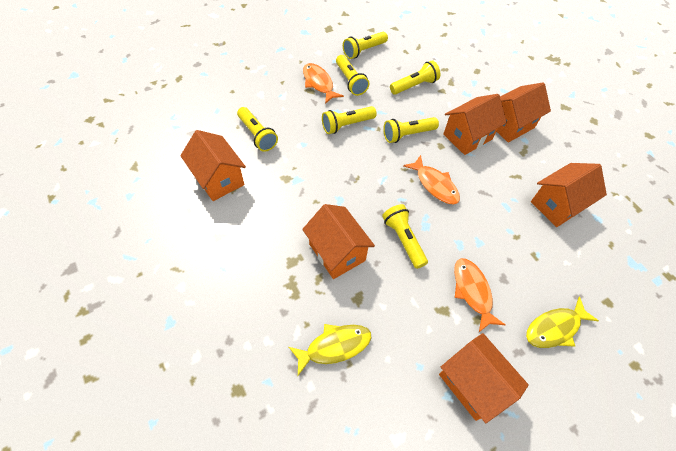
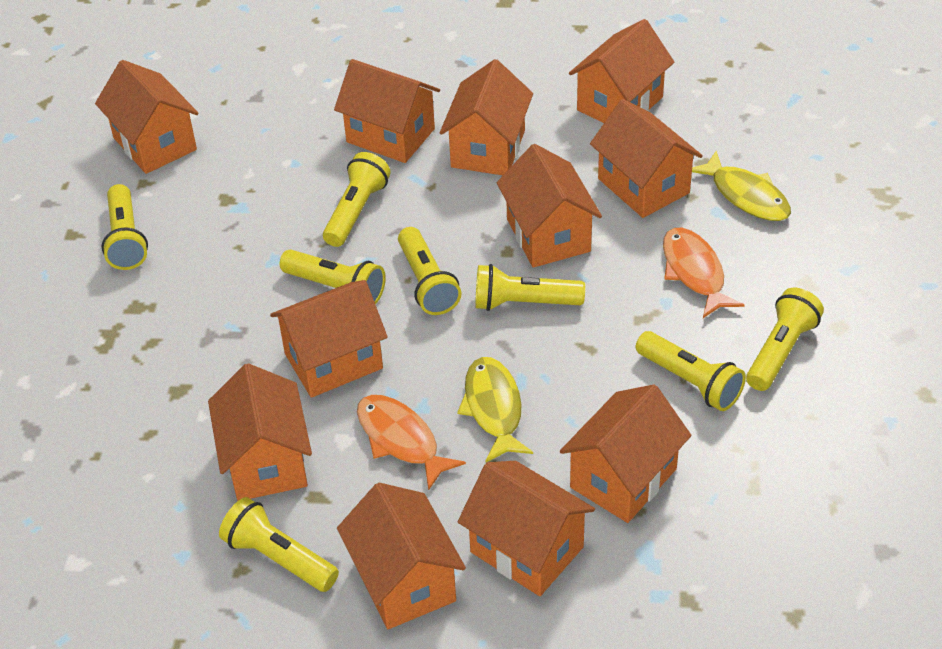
orange fish: 3 -> 2
orange house: 6 -> 11
yellow flashlight: 7 -> 8

